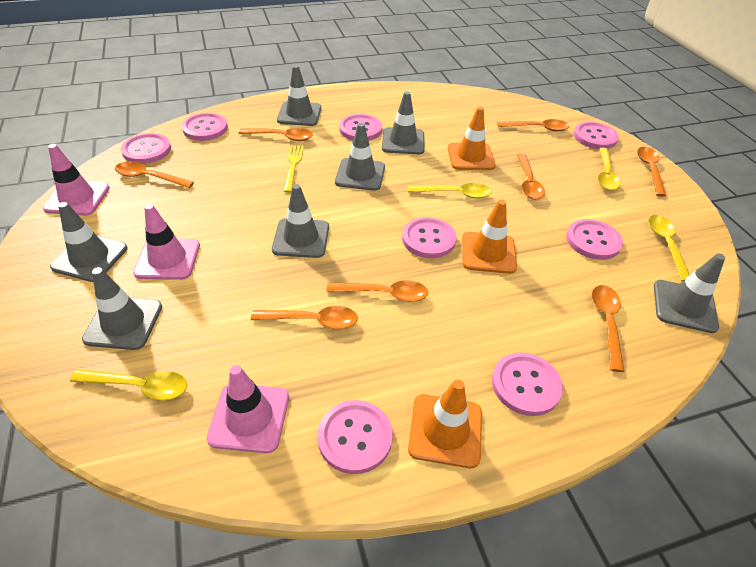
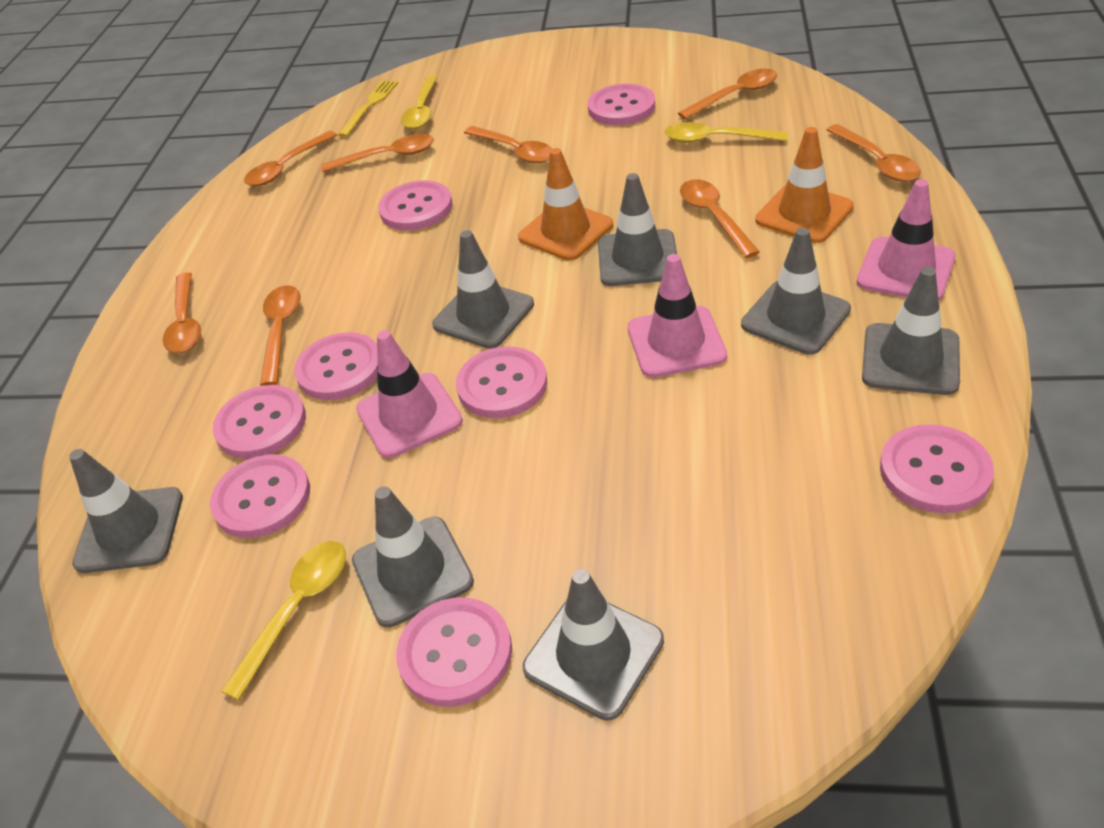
orange traffic cone: 3 -> 2
yellow spoon: 4 -> 3

